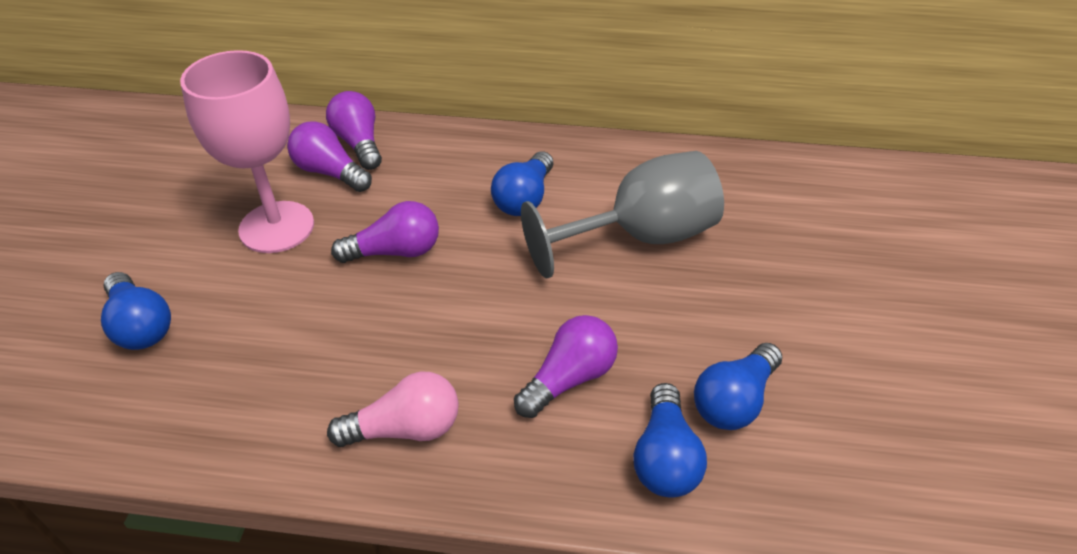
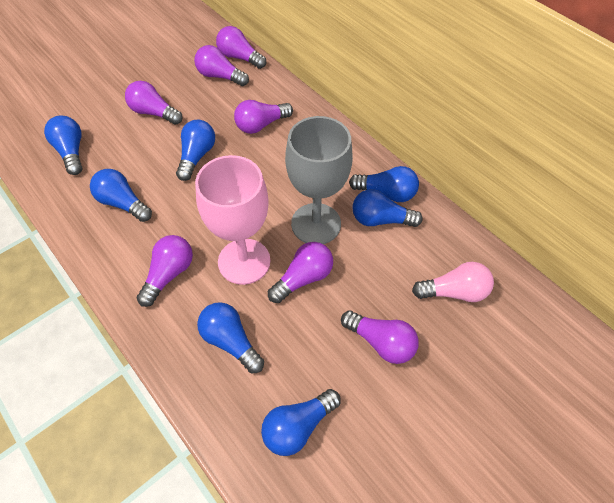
blue light bulb: 4 -> 7
purple light bulb: 4 -> 7

